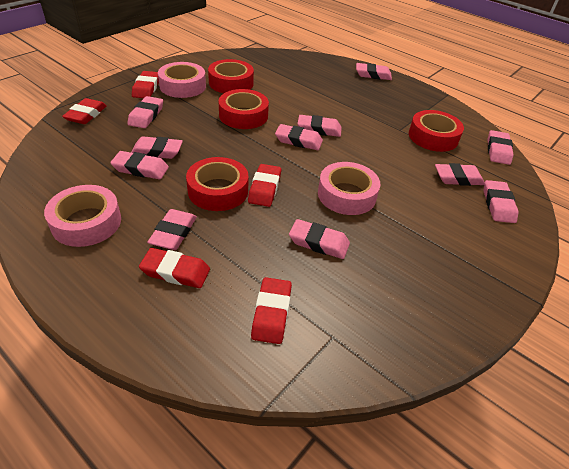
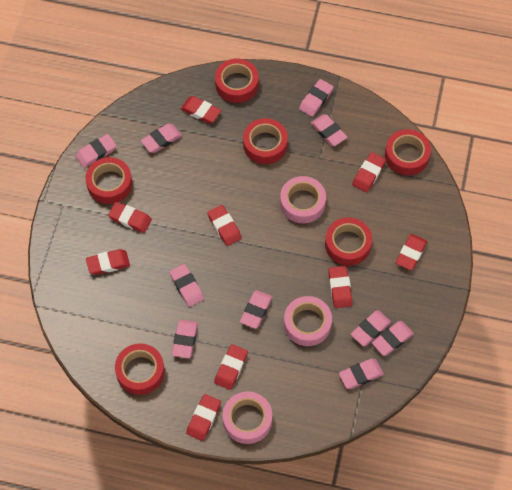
pink eraser: 11 -> 10
red eraser: 5 -> 9
red tape: 4 -> 6

